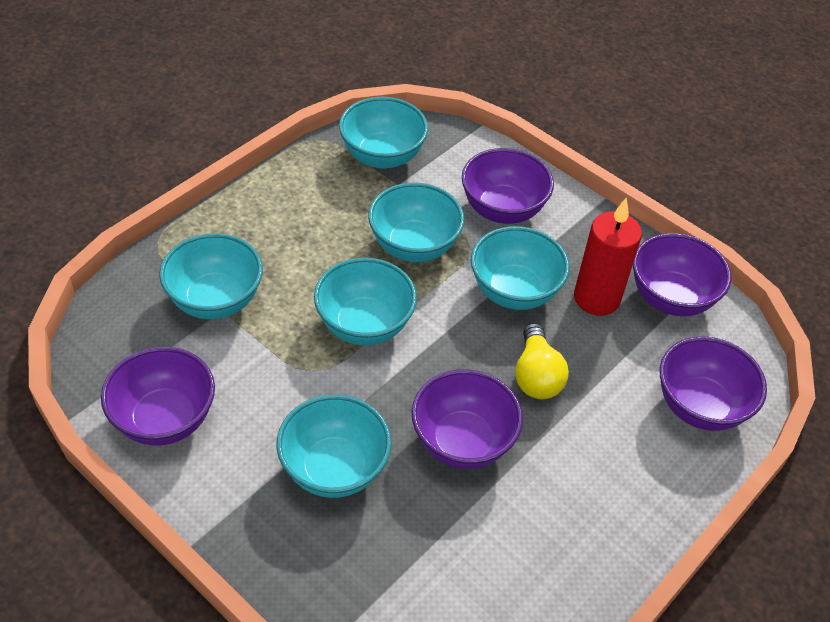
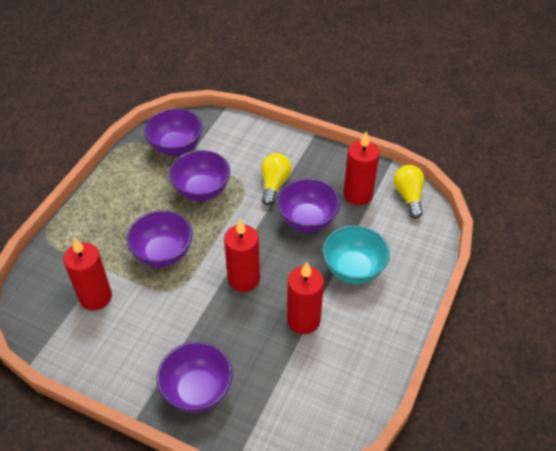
red candle: 1 -> 4
turquoise bowl: 6 -> 1
yellow light bulb: 1 -> 2

